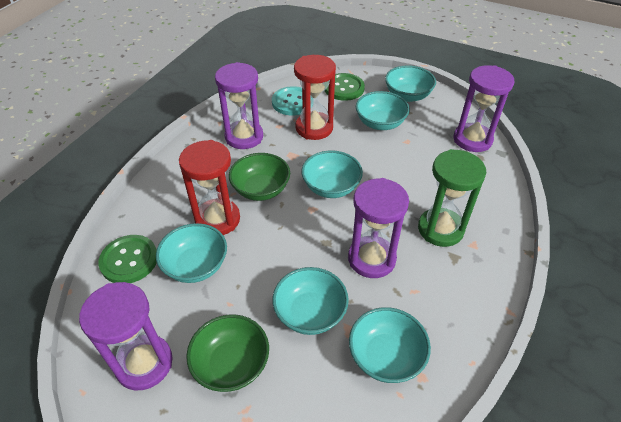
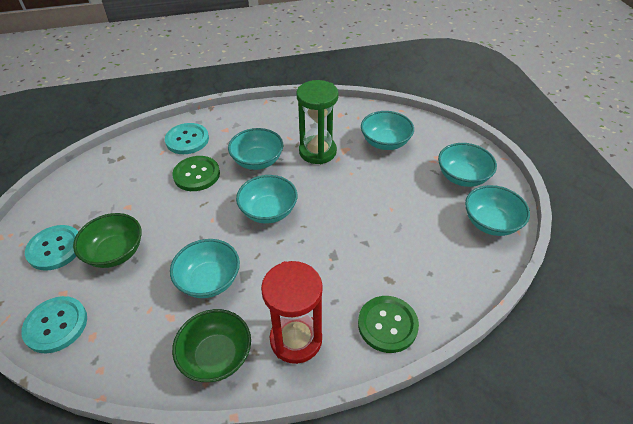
purple hourglass: 4 -> 0
red hourglass: 2 -> 1
turquoise button: 1 -> 3

